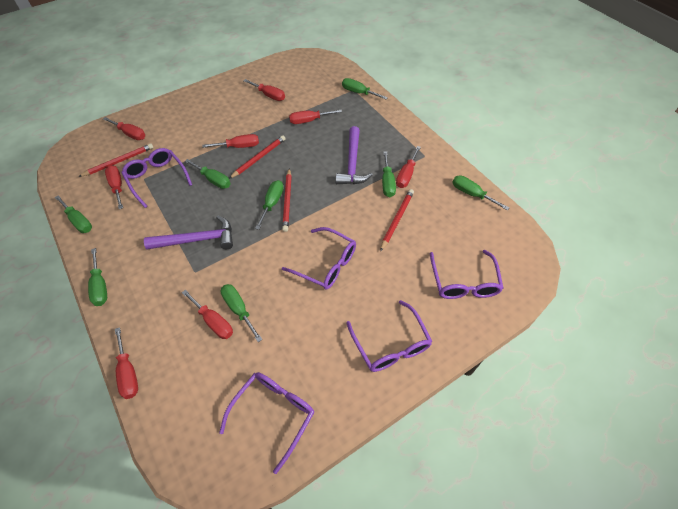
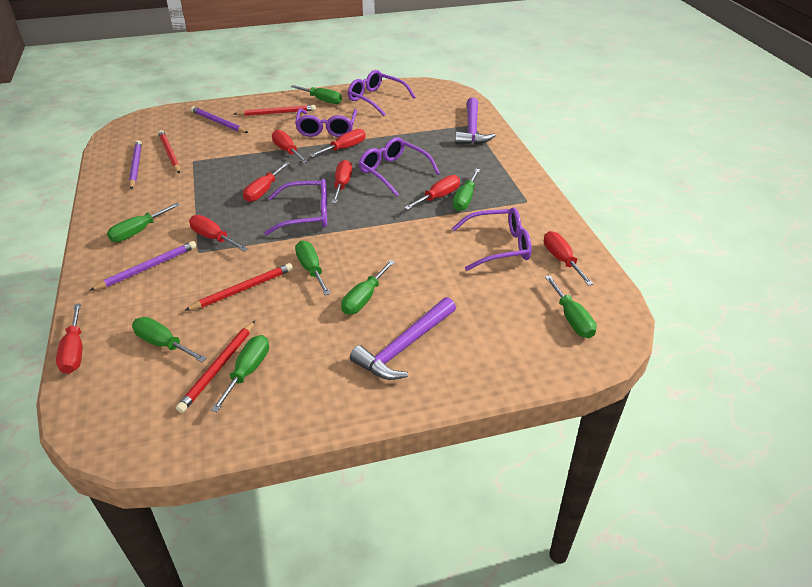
purple pencil: 0 -> 3

